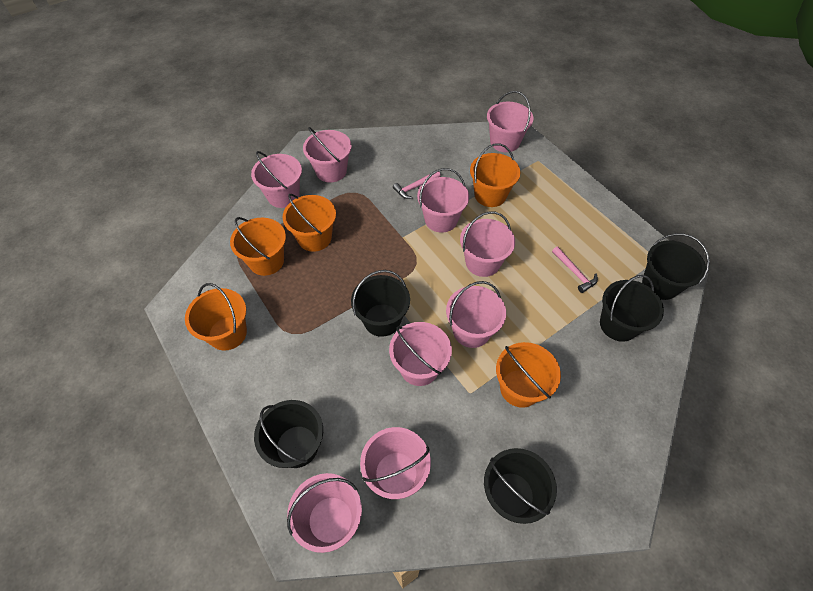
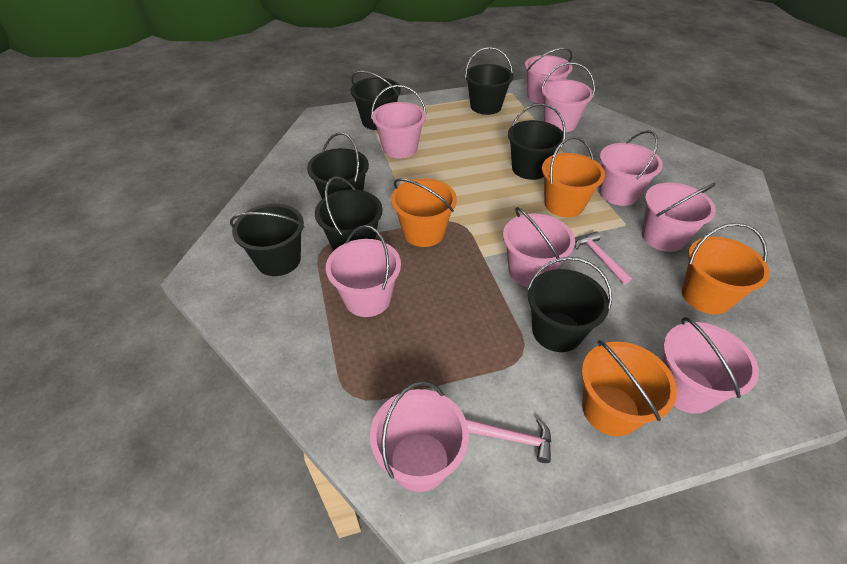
black bucket: 5 -> 7
orange bucket: 5 -> 4

